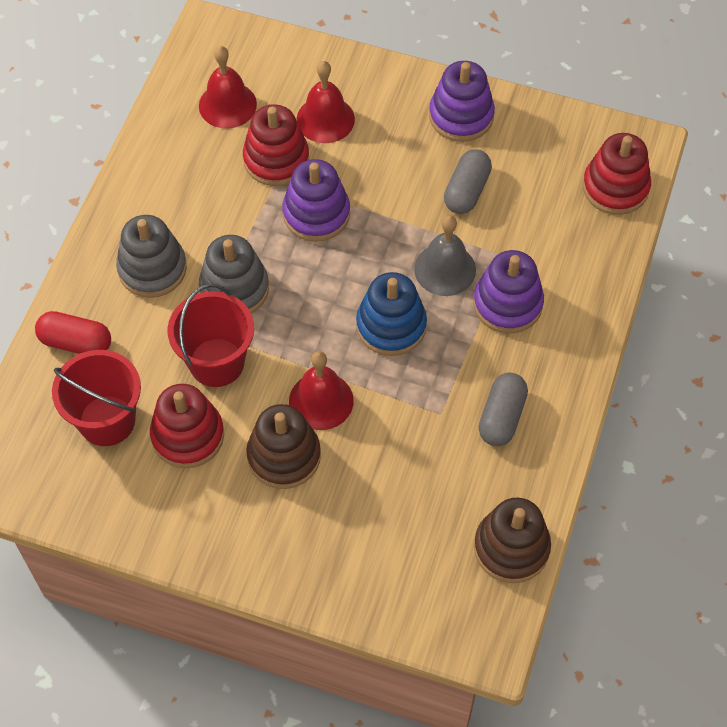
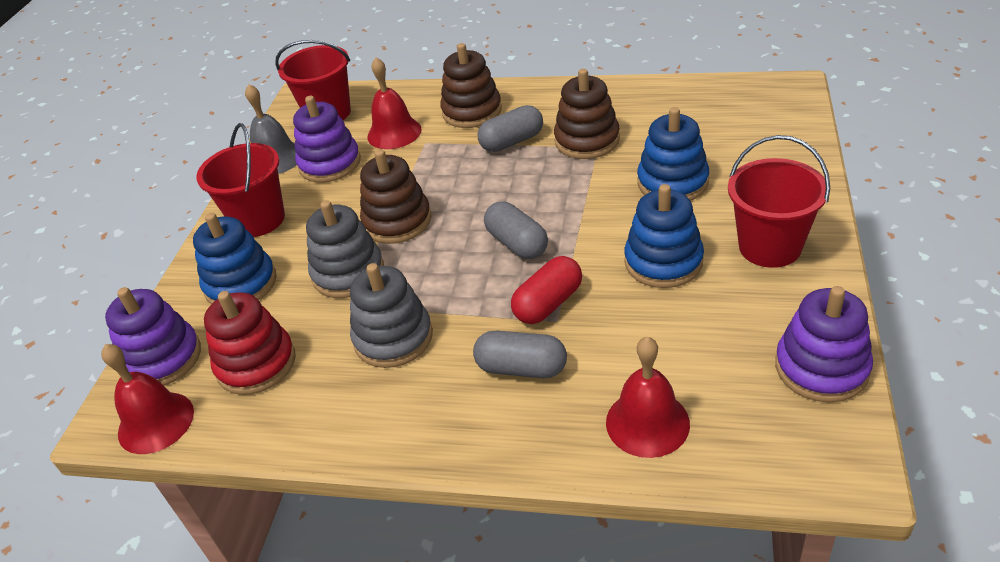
blue stacking toy: 1 -> 3
brown stacking toy: 2 -> 3
grey capsule: 2 -> 3
red bucket: 2 -> 3
red stacking toy: 3 -> 1

